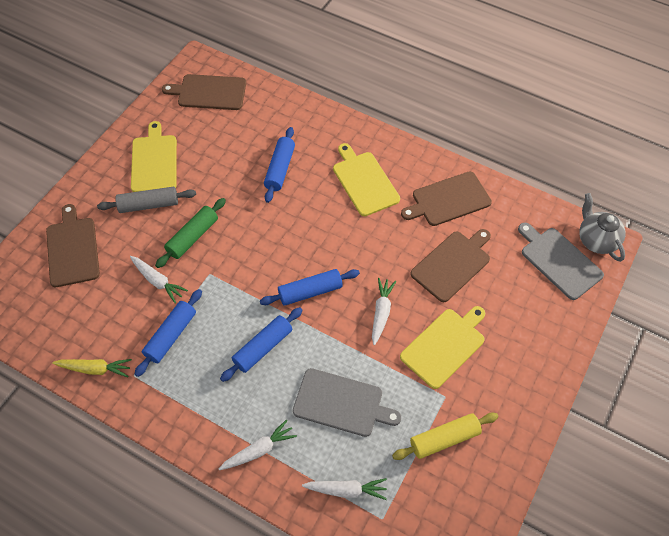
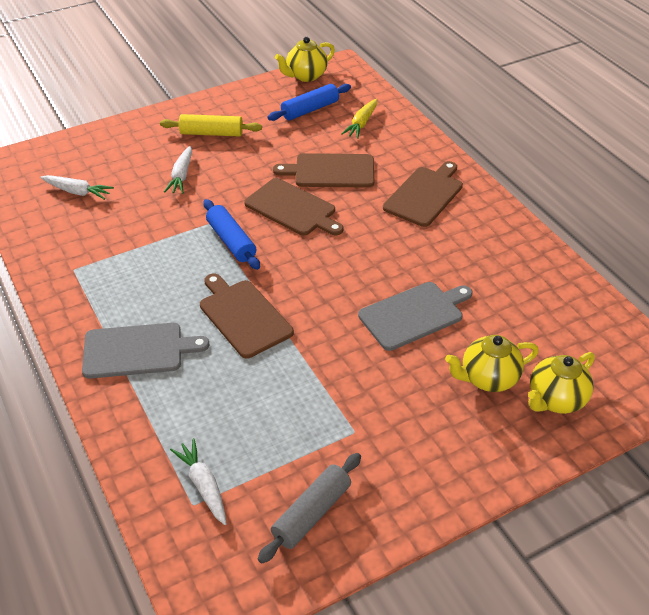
blue rolling pin: 4 -> 2
green rolling pin: 1 -> 0
grey teapot: 1 -> 0
white carrot: 4 -> 3
yellow cutting board: 3 -> 0
yellow teapot: 0 -> 3

